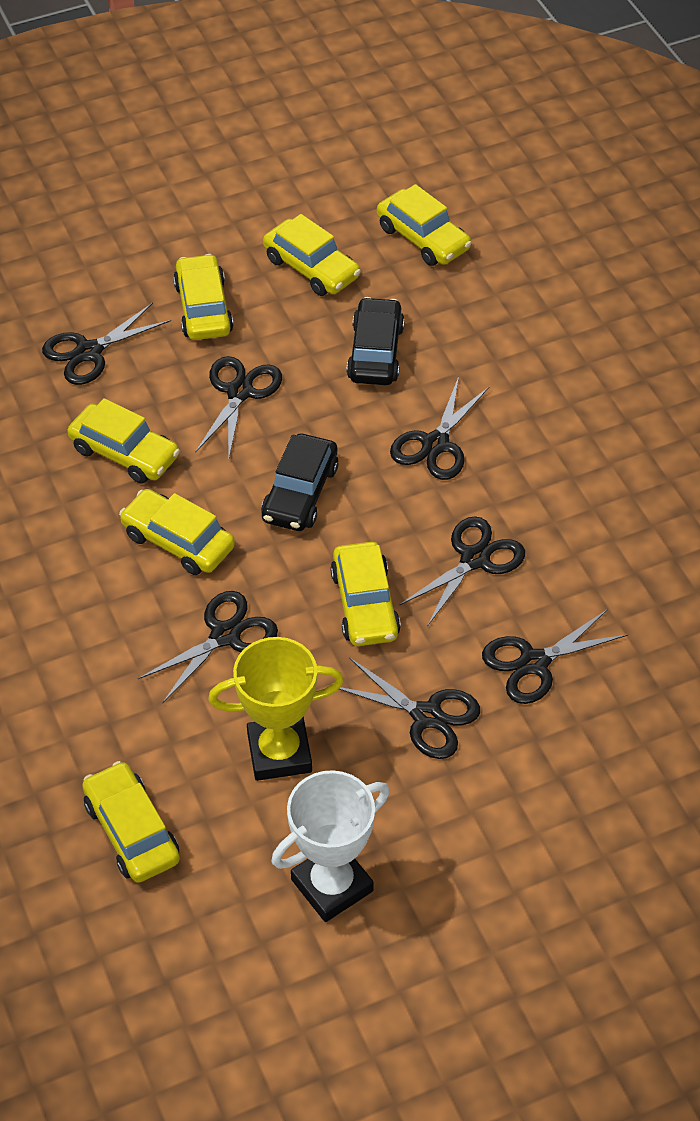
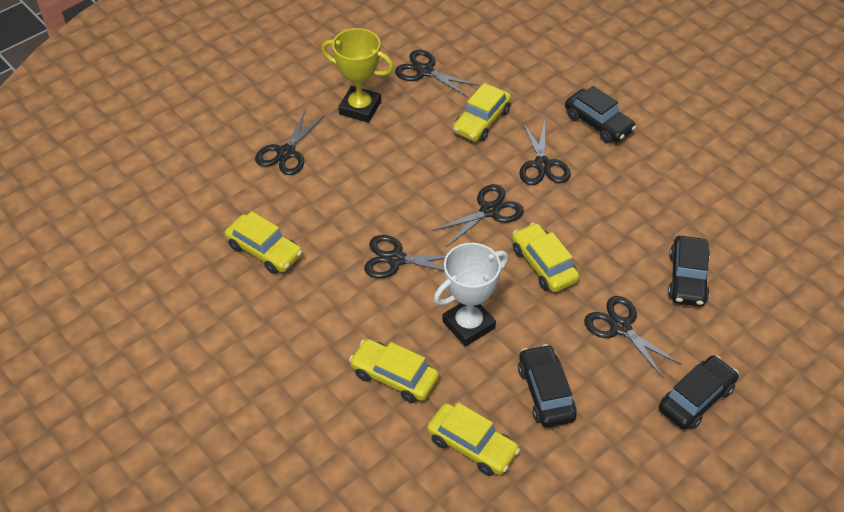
black car: 2 -> 4
black scissors: 7 -> 6
yellow car: 7 -> 5

